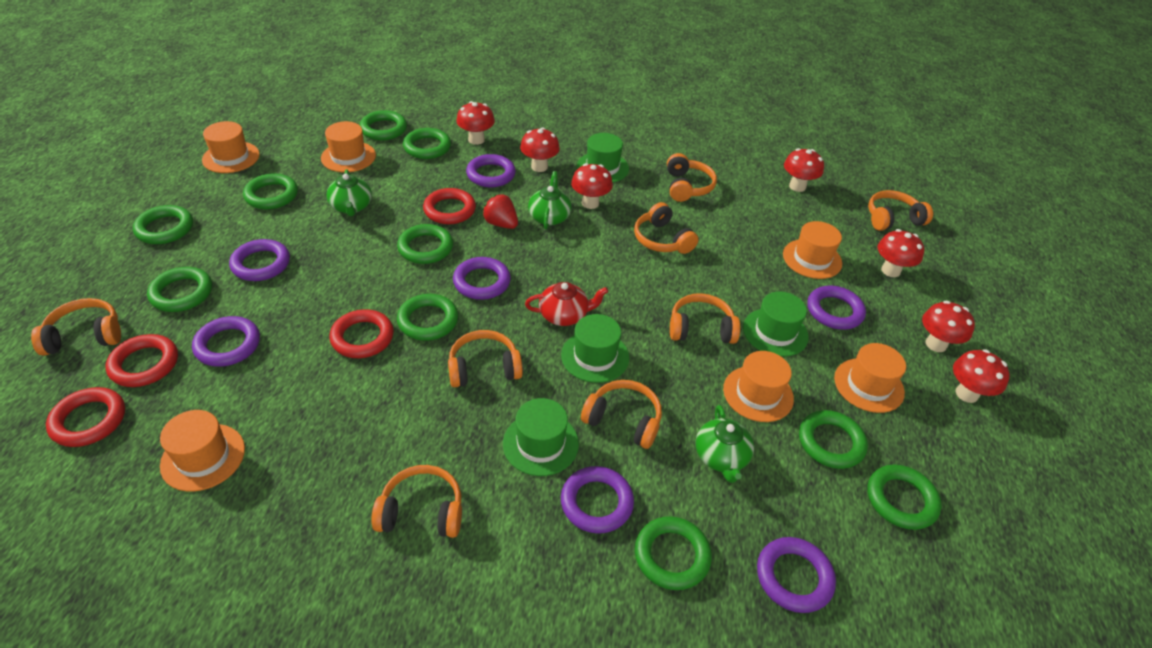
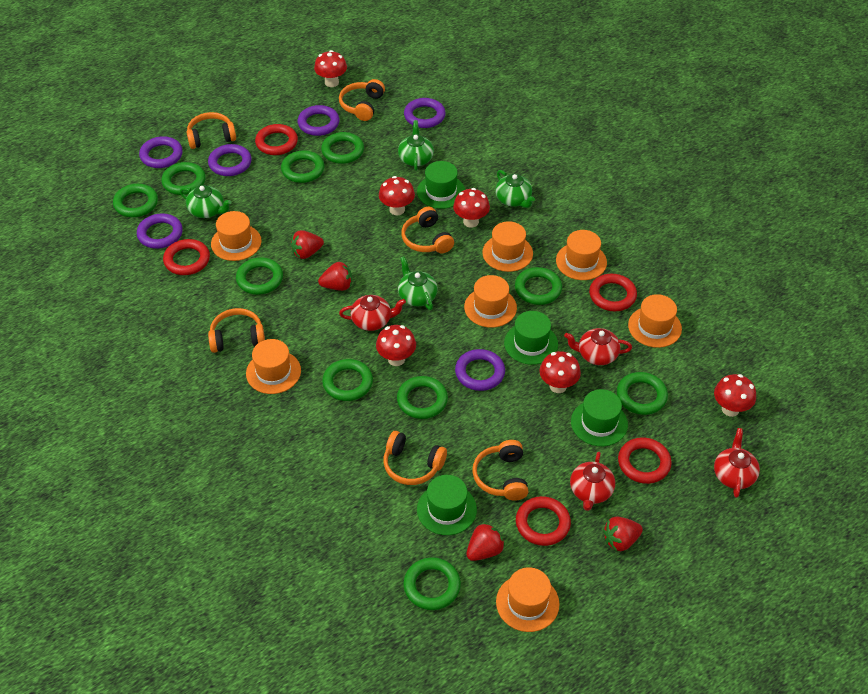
green teapot: 3 -> 4
orange hat: 6 -> 7
orange headphones: 8 -> 6
purple ring: 7 -> 6
red mushroom: 7 -> 6
red ring: 4 -> 5
red strawberry: 1 -> 4
red teapot: 1 -> 4

